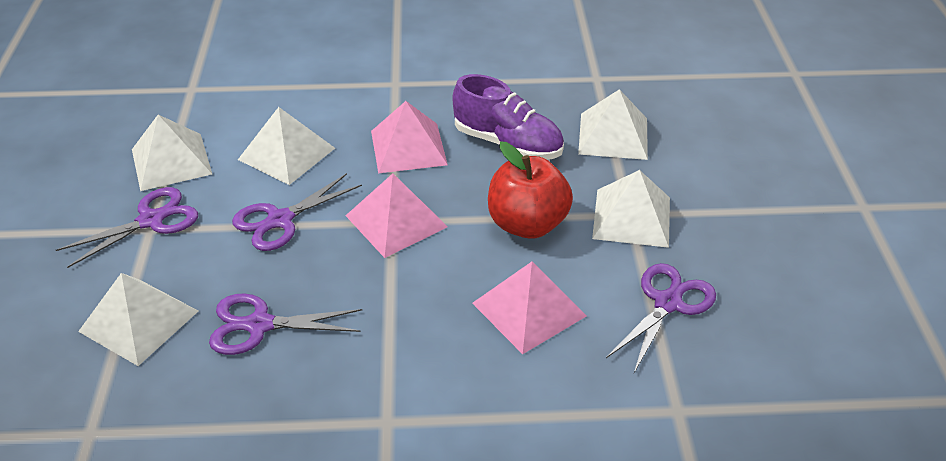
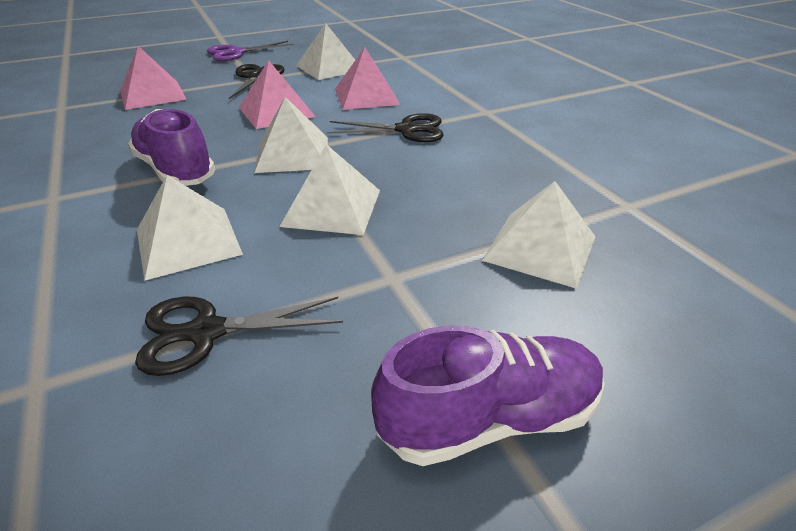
black scissors: 0 -> 3
purple scissors: 4 -> 1
purple shoe: 1 -> 2
red apple: 1 -> 0

